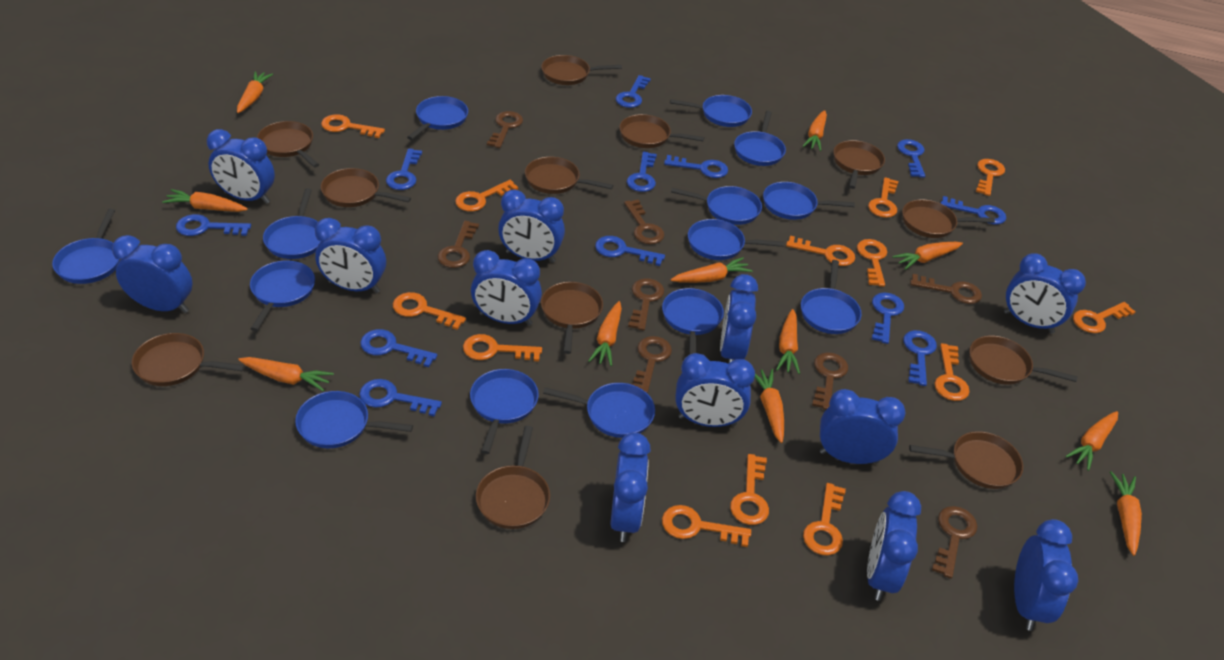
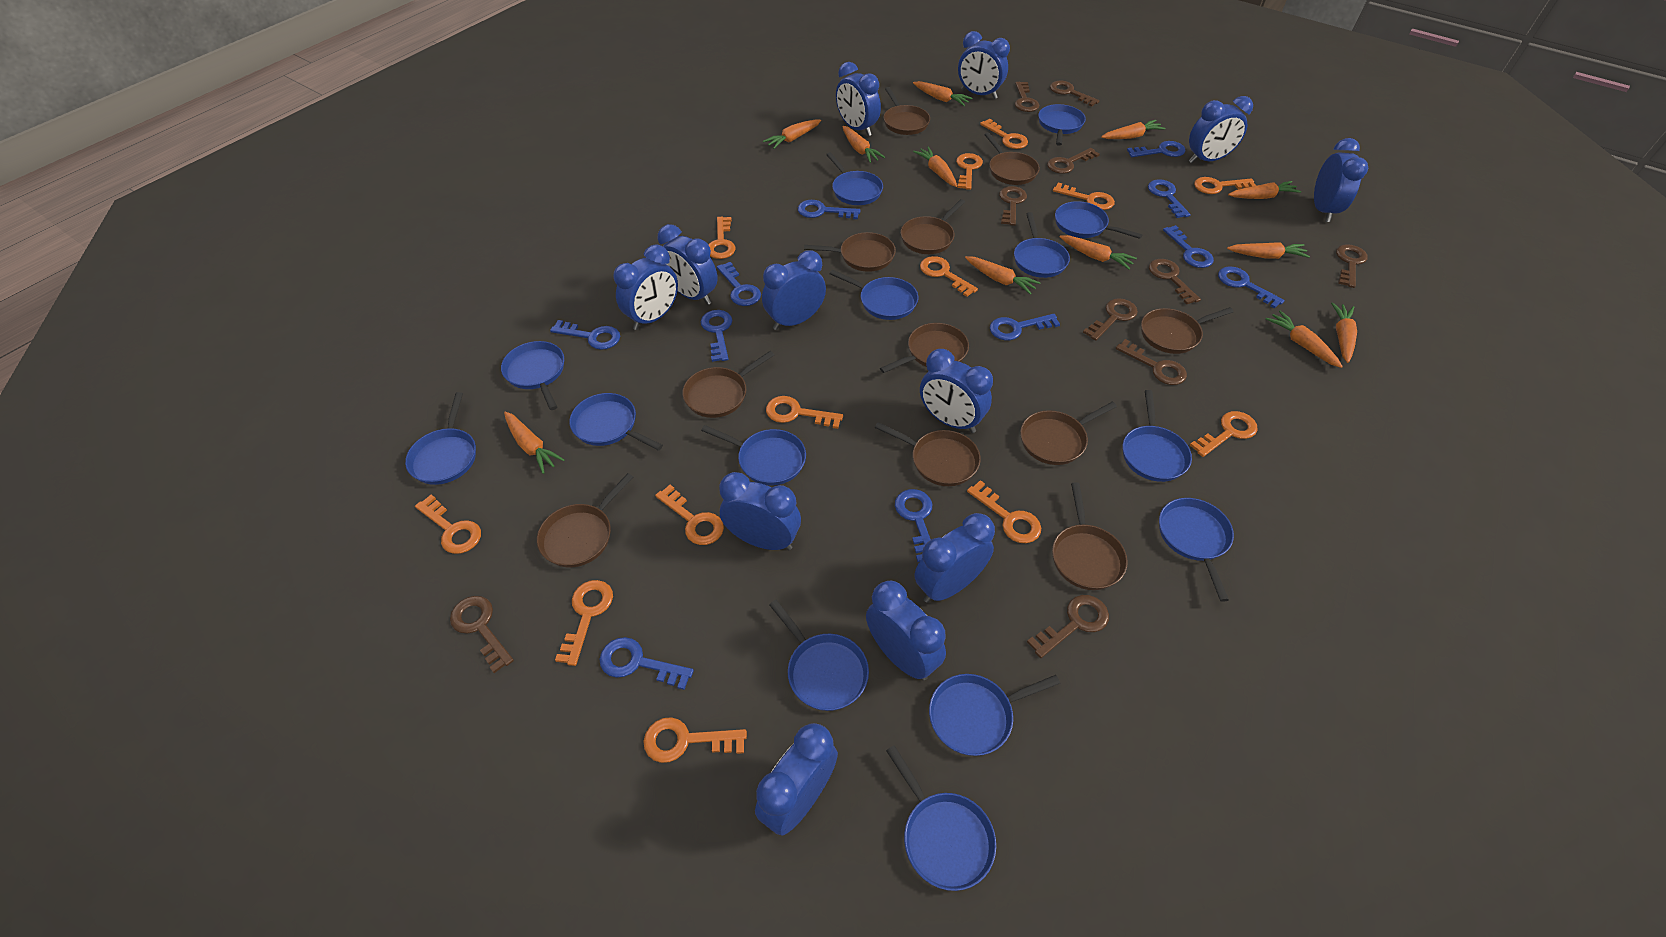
blue key: 12 -> 11
brown key: 8 -> 10
brown pan: 12 -> 11
orange carrot: 11 -> 12

